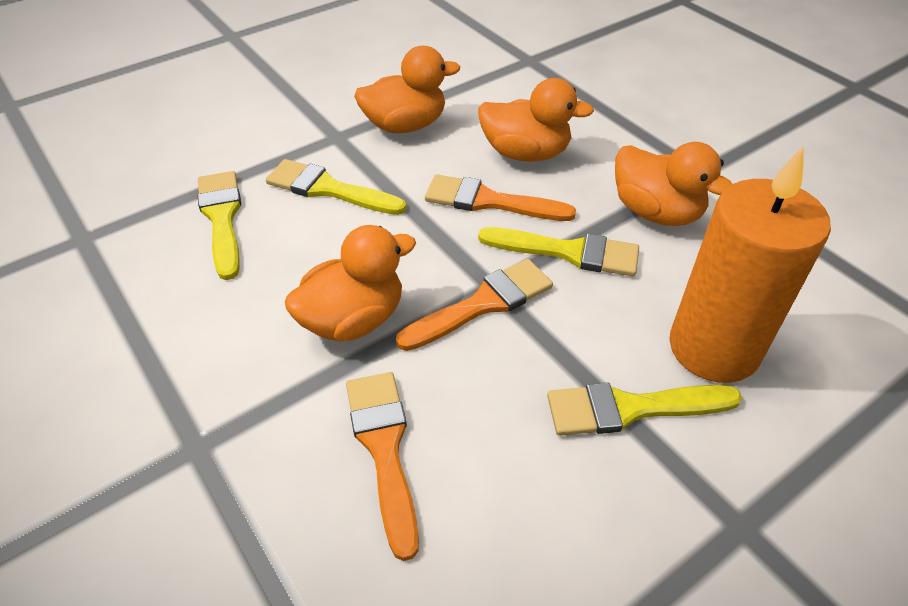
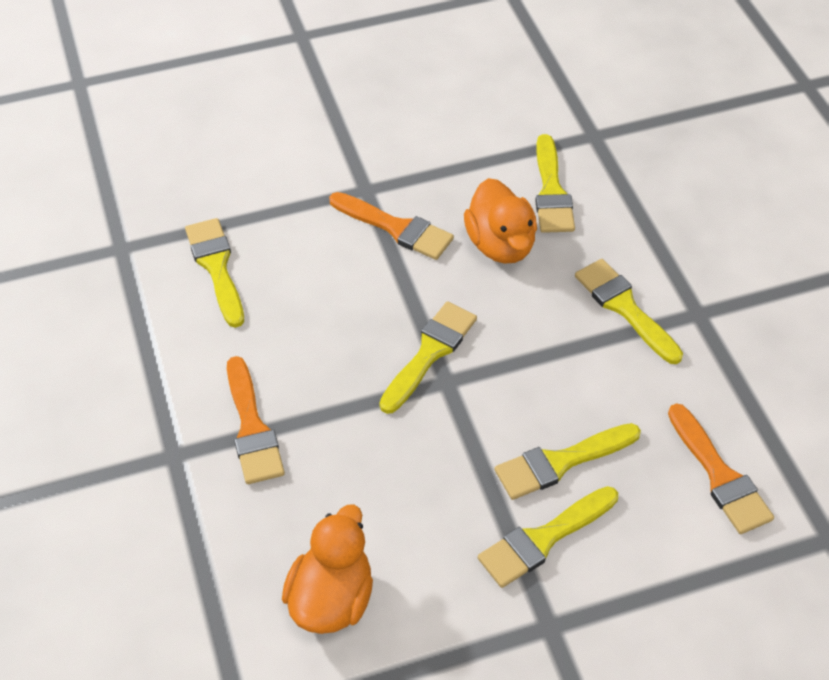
orange candle: 1 -> 0
orange duck: 4 -> 2
yellow brush: 4 -> 6

